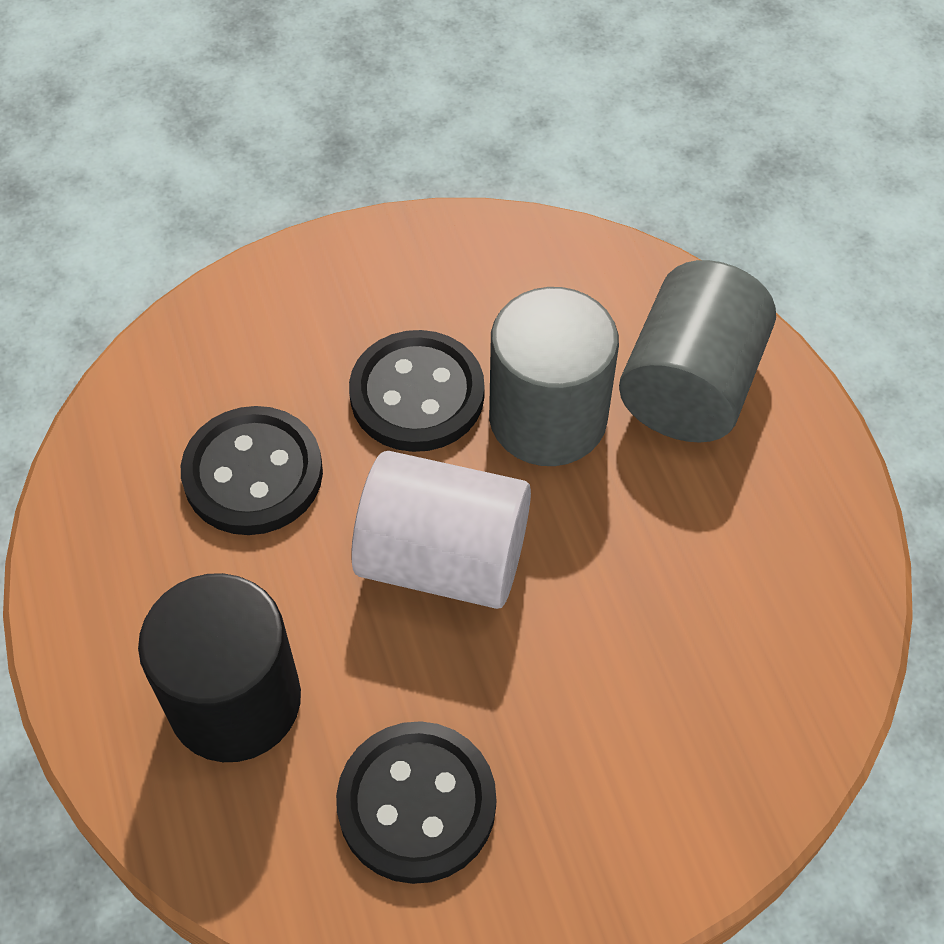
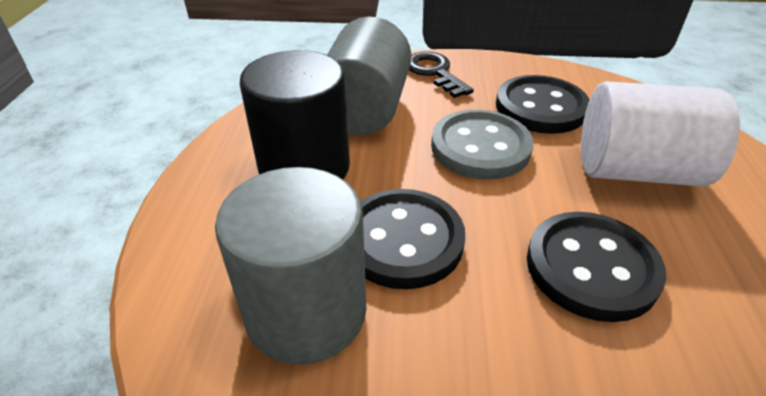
black key: 0 -> 1
grey button: 0 -> 1

